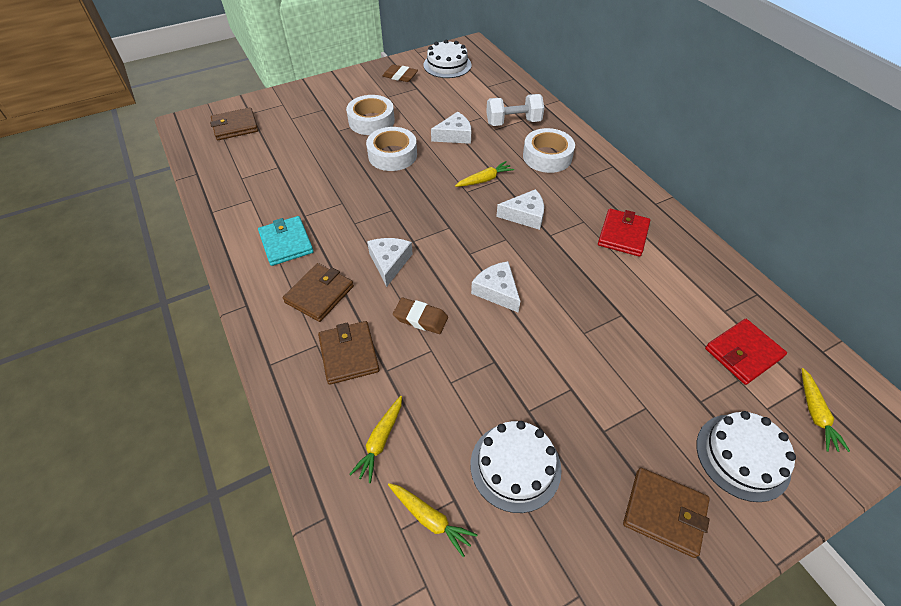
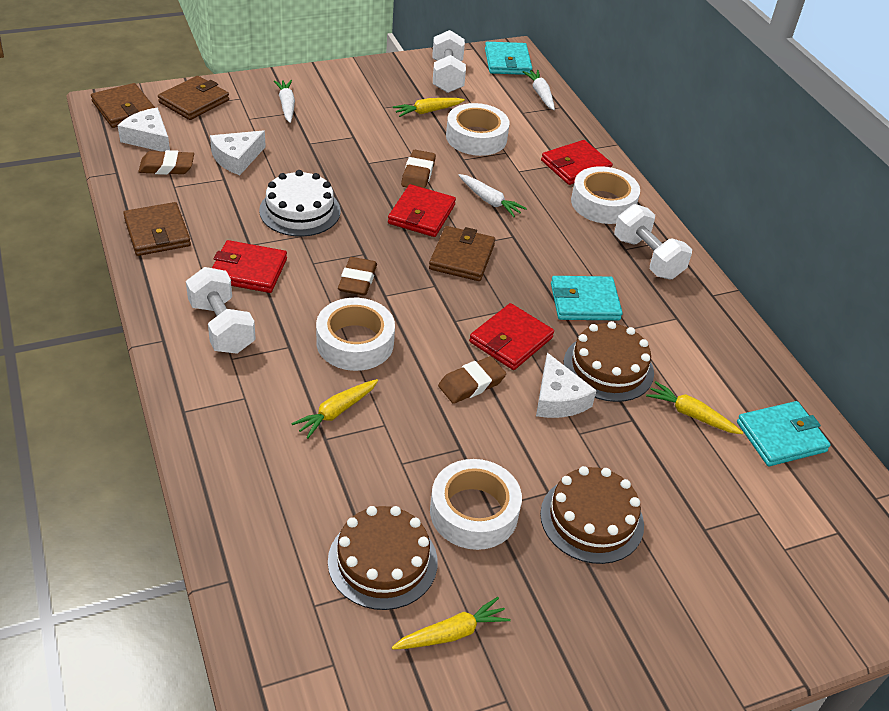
brown cake: 0 -> 3
brown eraser: 2 -> 4
red wallet: 2 -> 4
turquoise wallet: 1 -> 3
white cake: 3 -> 1
white carrot: 0 -> 3
white cheese: 4 -> 3
white dumbbell: 1 -> 3
white tape: 3 -> 4

